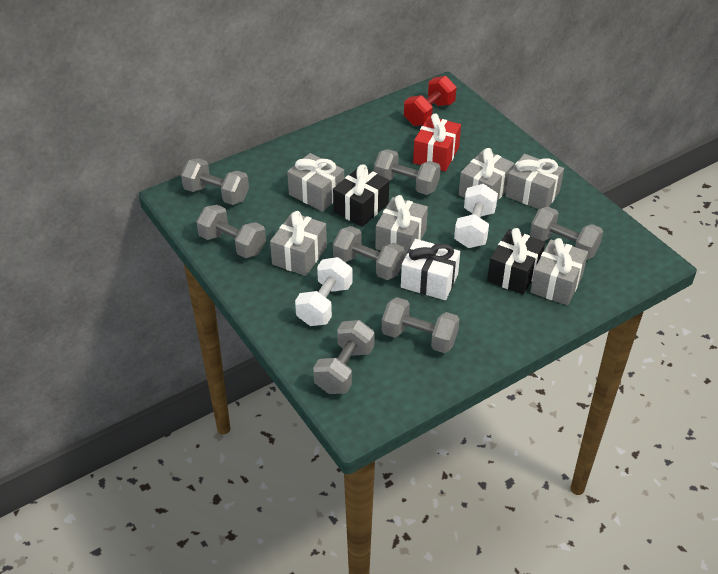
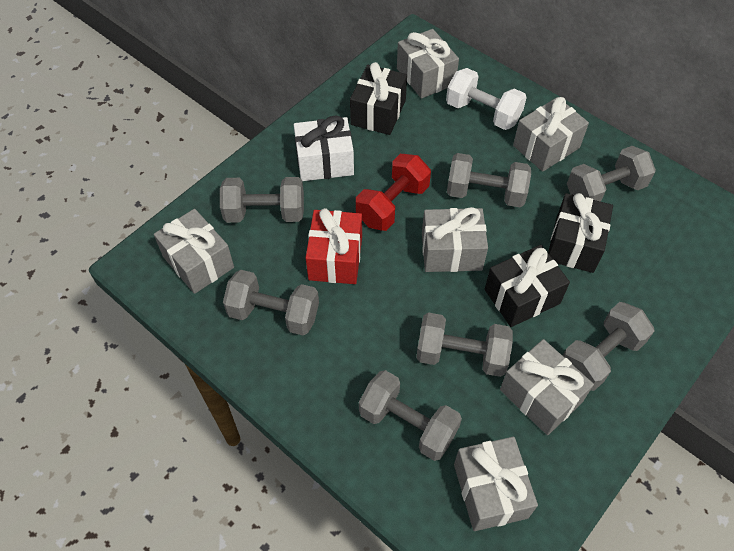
black gift: 2 -> 3
white dumbbell: 2 -> 1

